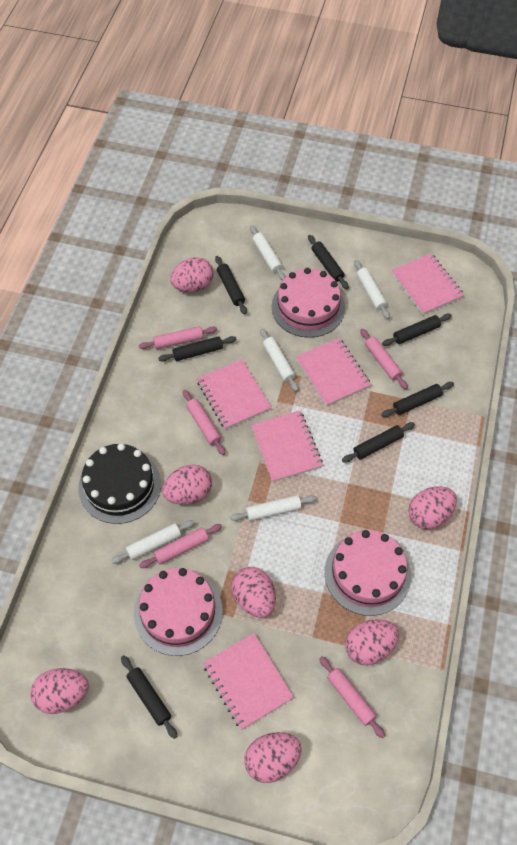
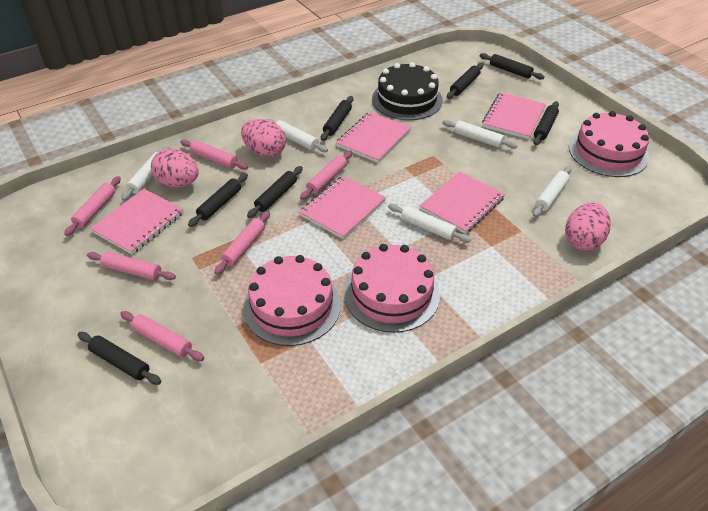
pink egg: 7 -> 3
pink rolling pin: 5 -> 6

